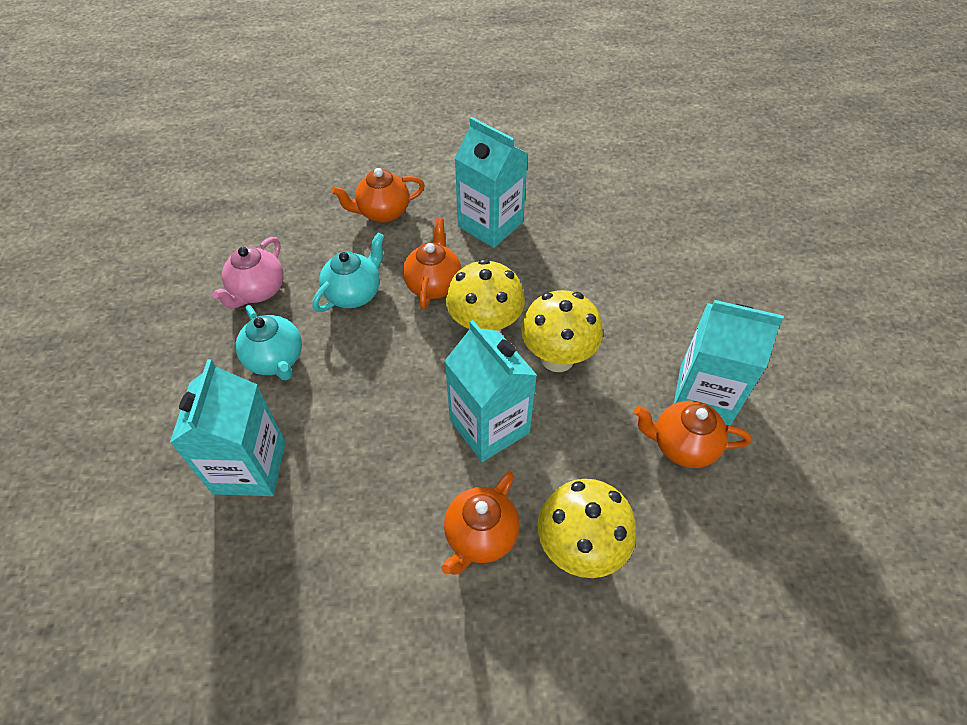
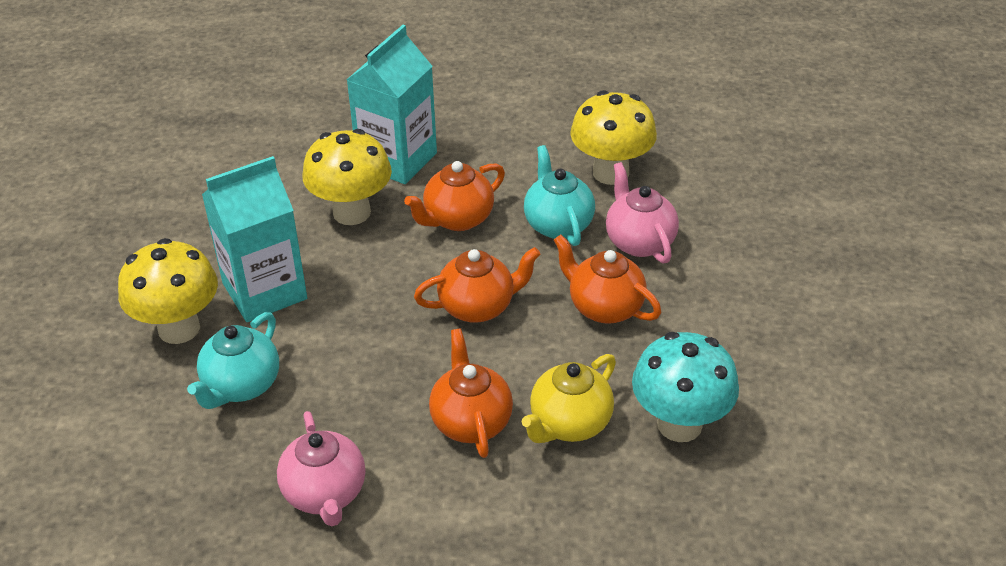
pink teapot: 1 -> 2
turquoise carton: 4 -> 2
turquoise mushroom: 0 -> 1
yellow teapot: 0 -> 1

